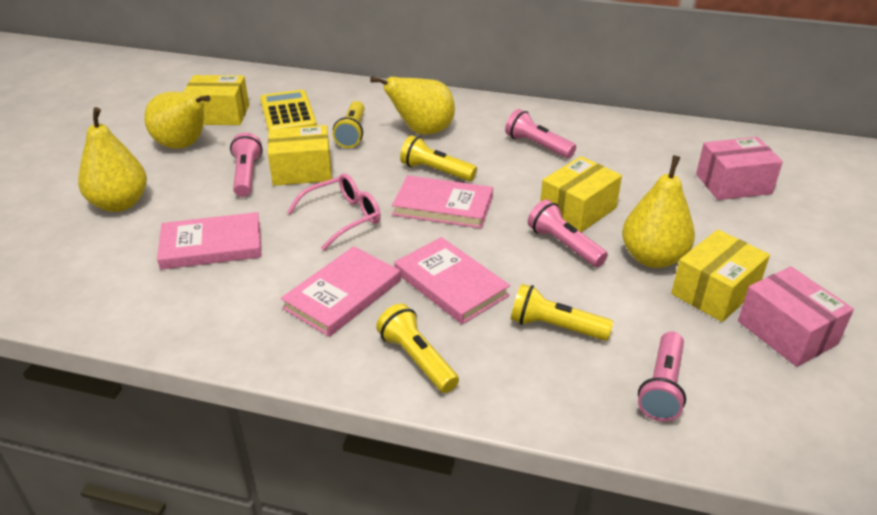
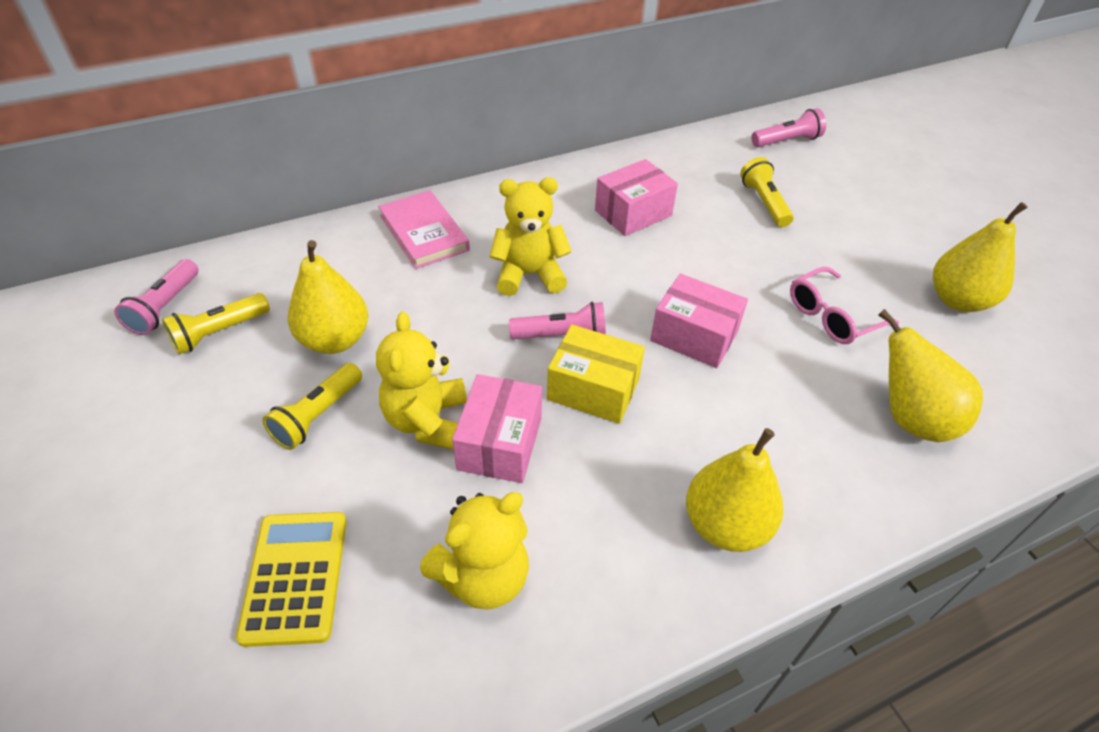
pink book: 4 -> 1
pink box: 2 -> 3
pink flashlight: 4 -> 3
yellow box: 4 -> 1
yellow flashlight: 4 -> 3
yellow teddy bear: 0 -> 3

